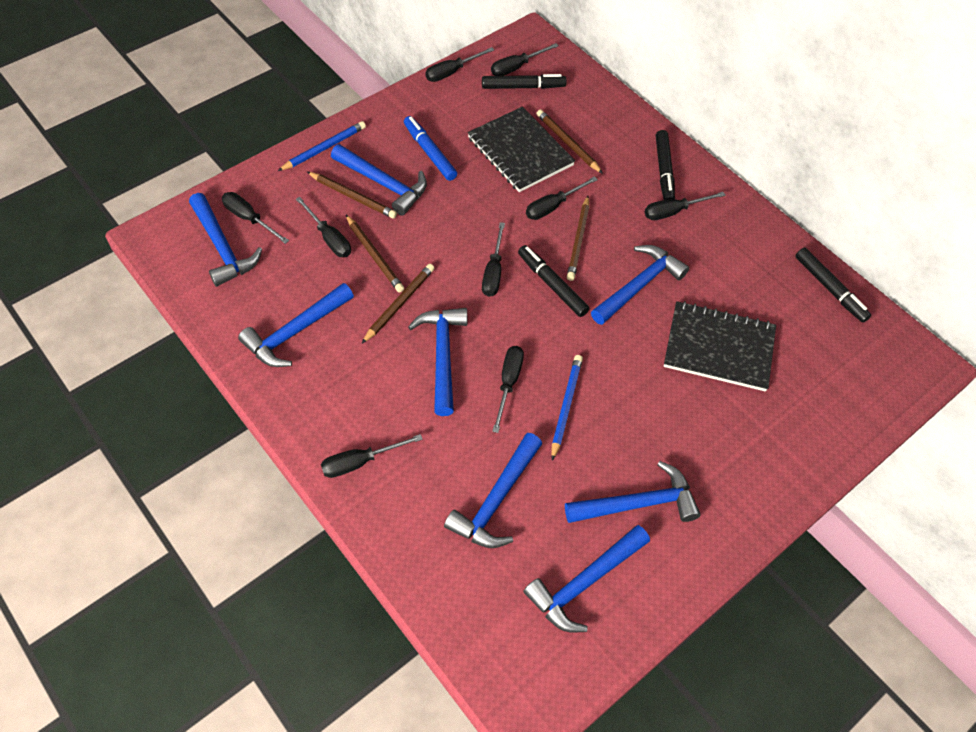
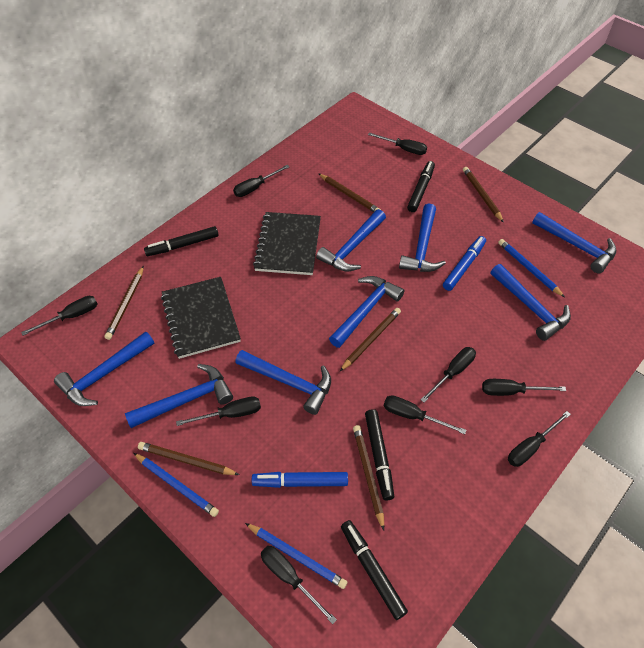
blue marker: 1 -> 2
blue pencil: 2 -> 3
brown pencil: 5 -> 6

